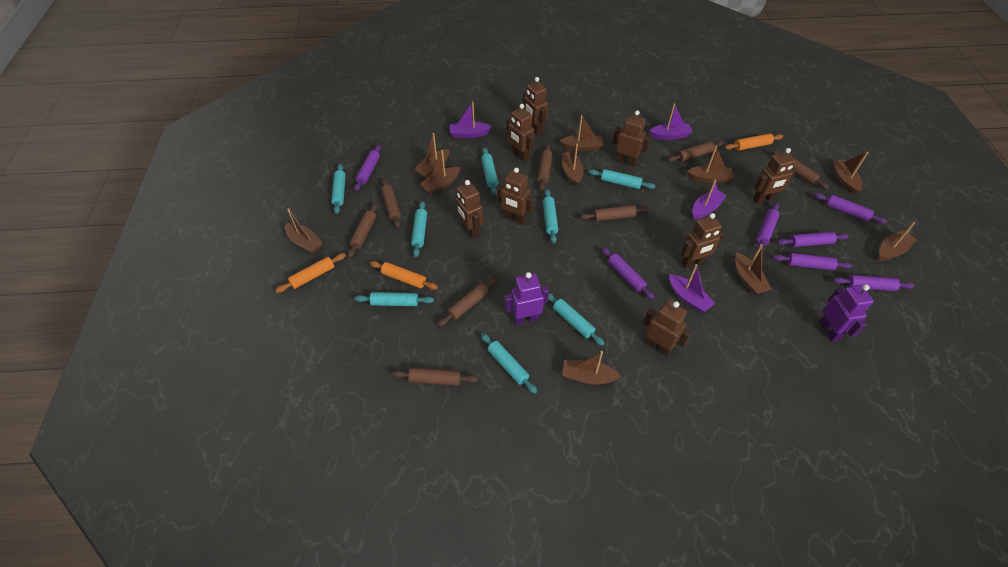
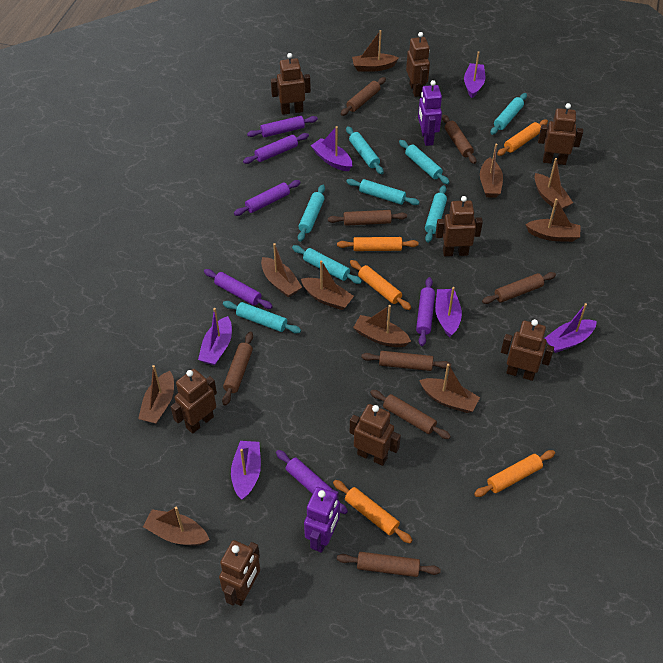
orange rolling pin: 3 -> 5
purple boat: 4 -> 6
purple rolling pin: 7 -> 6

